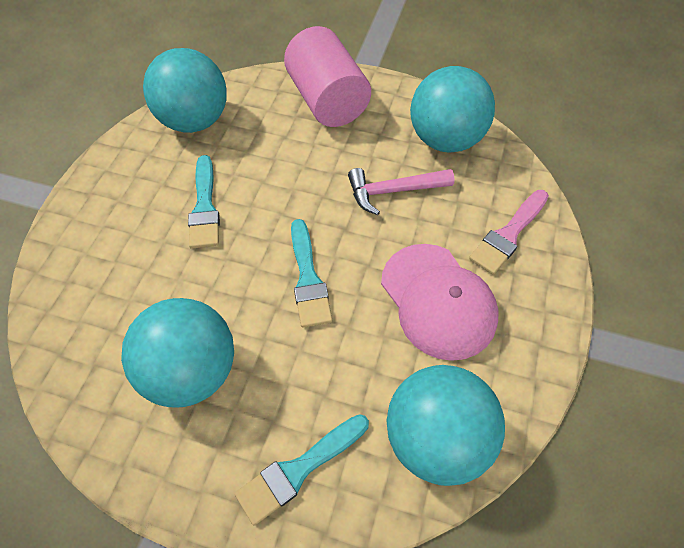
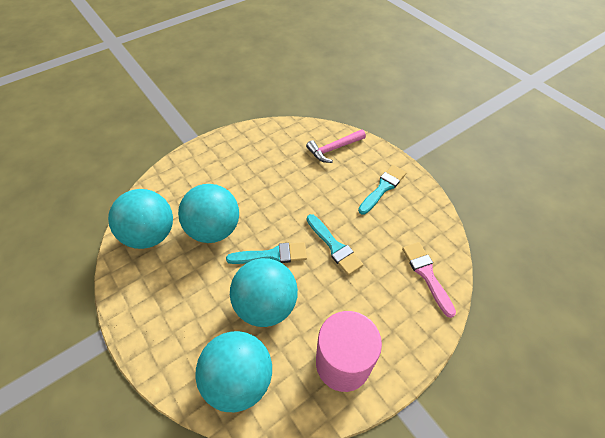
pink cap: 1 -> 0

